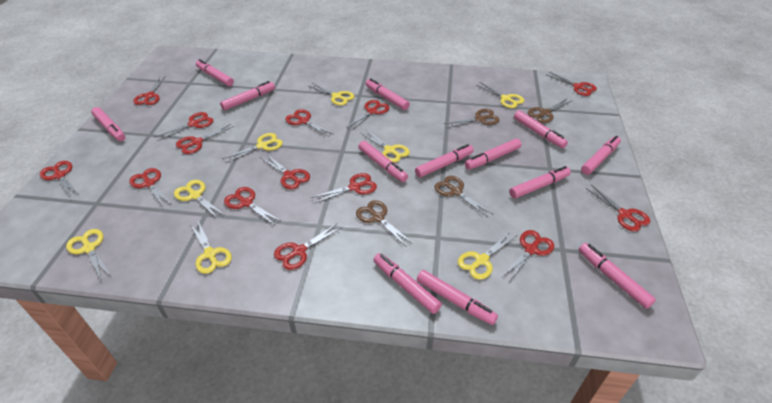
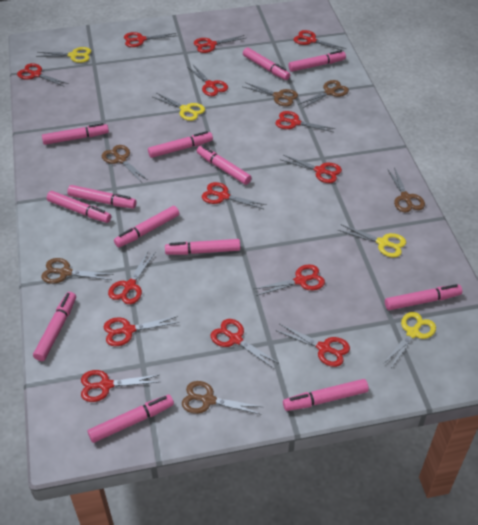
brown scissors: 4 -> 6
yellow scissors: 8 -> 4

